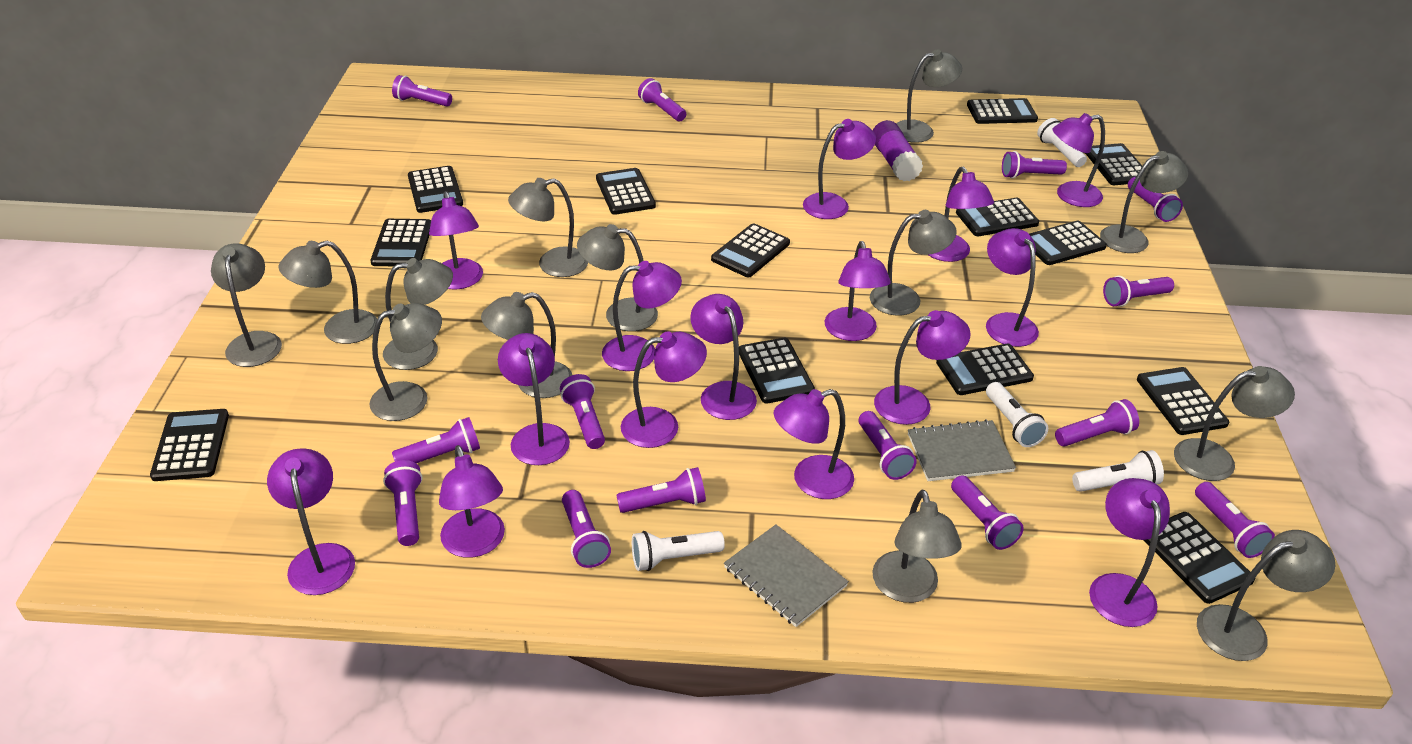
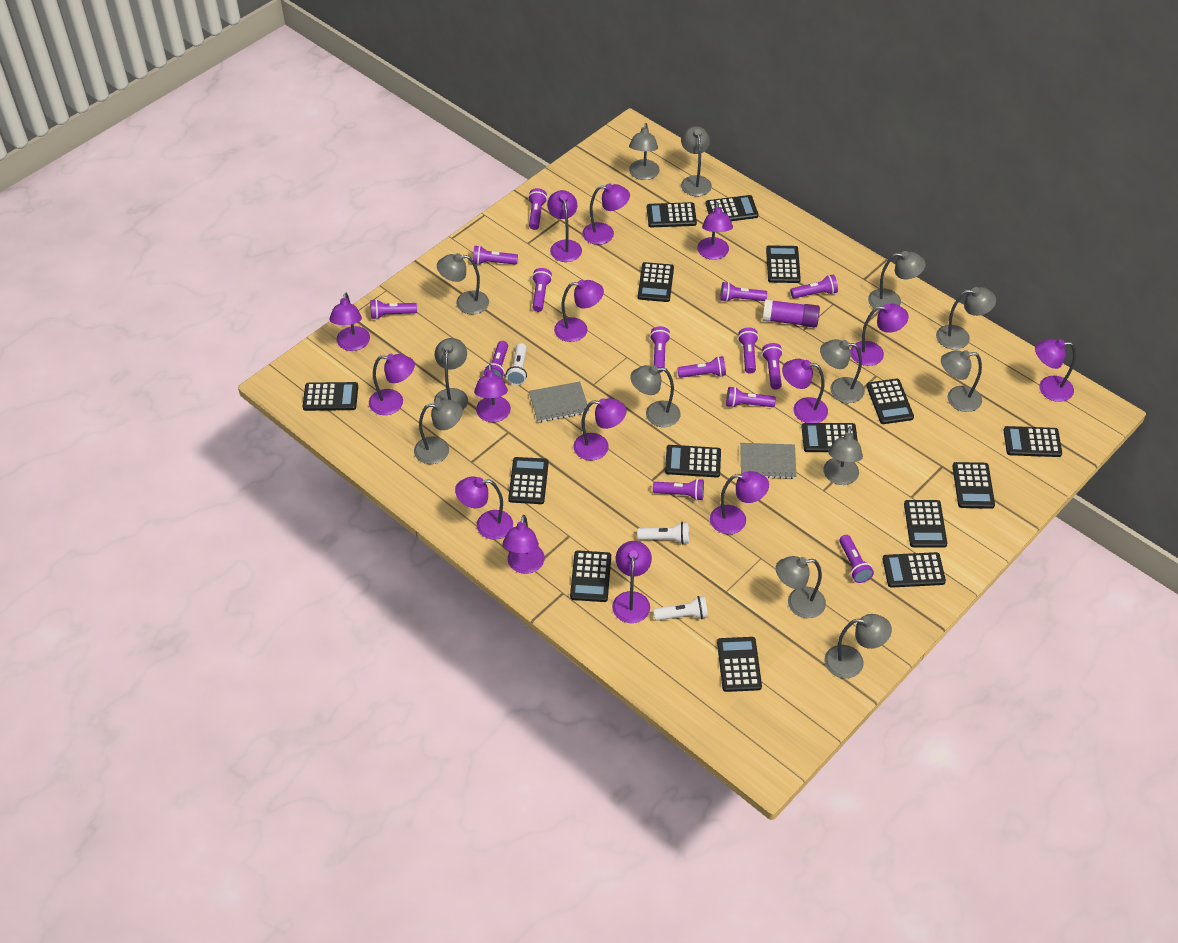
black calculator: 13 -> 15
white flashlight: 4 -> 3

